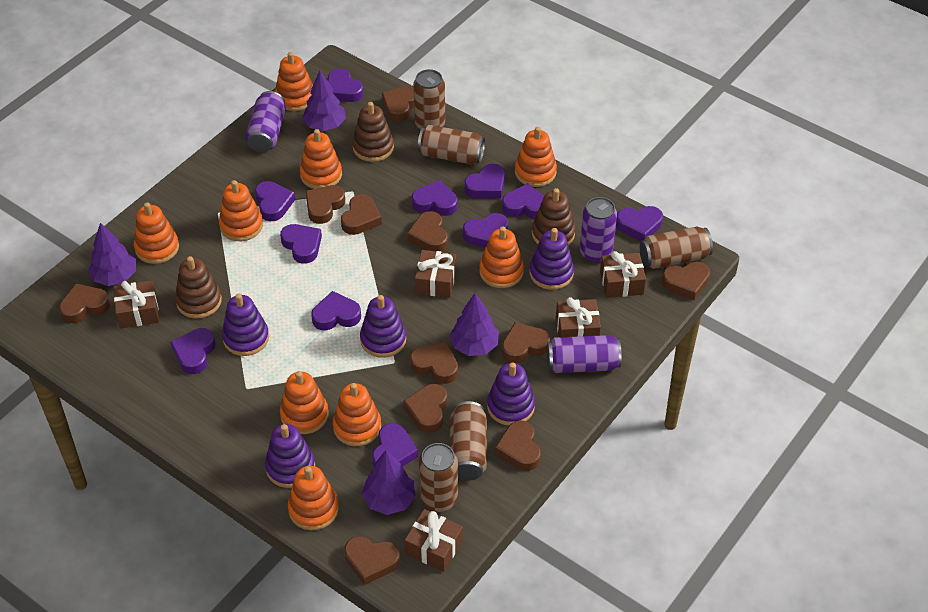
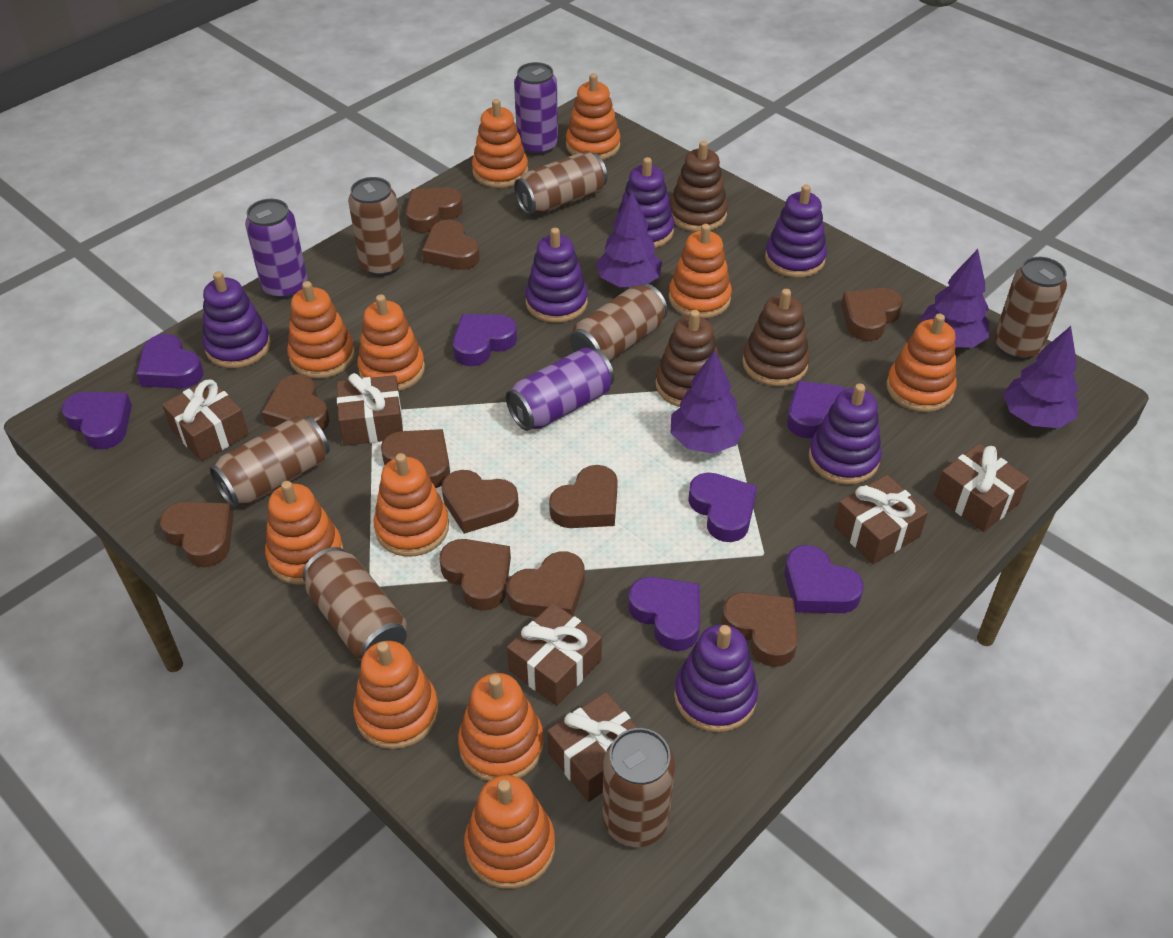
brown can: 5 -> 7
brown gift: 5 -> 6
orange stacking toy: 9 -> 11
purple heart: 11 -> 7
purple stacking toy: 5 -> 6

